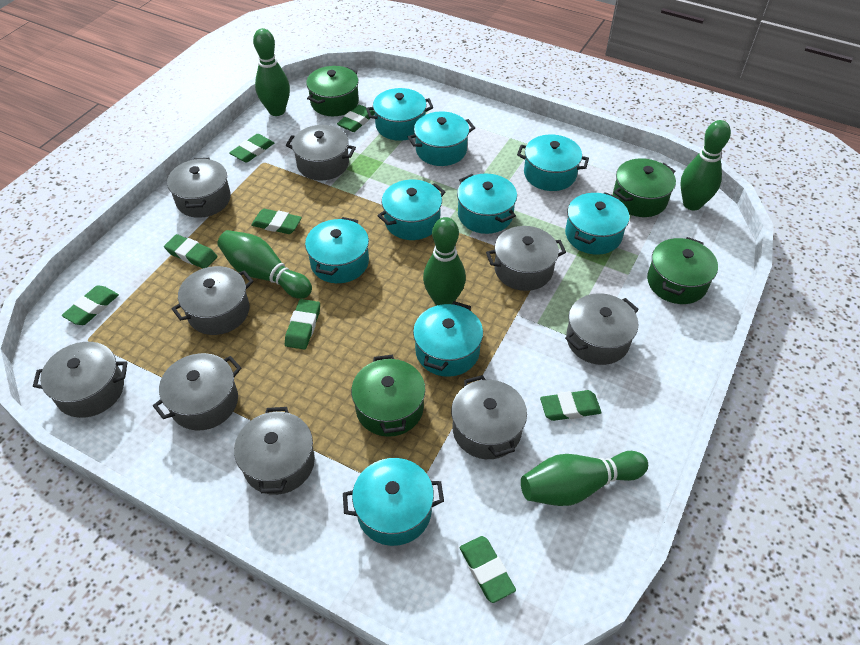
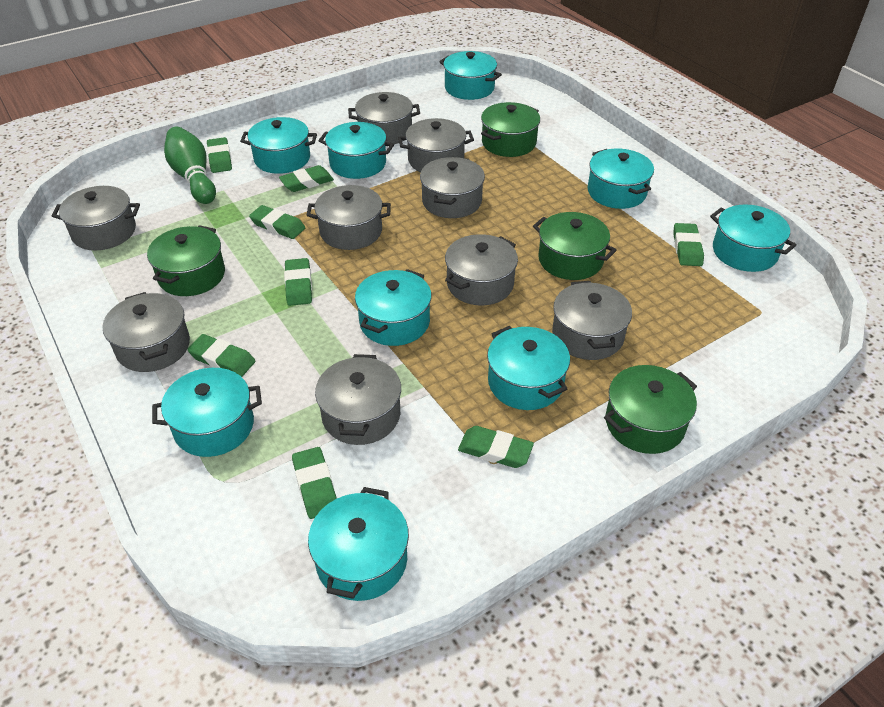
green bowling pin: 5 -> 1

